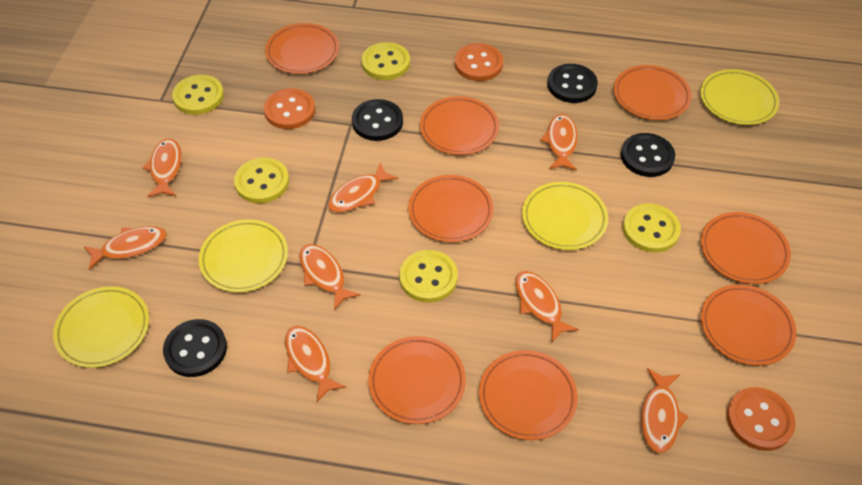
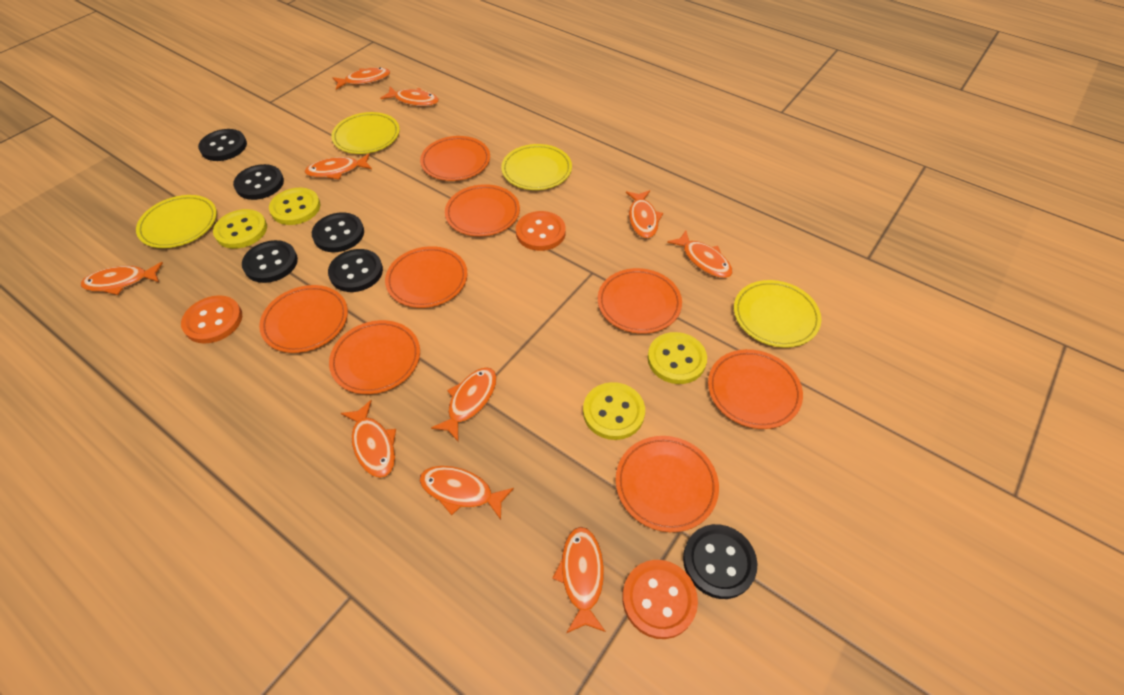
black button: 4 -> 6
orange fish: 8 -> 10
yellow button: 5 -> 4

